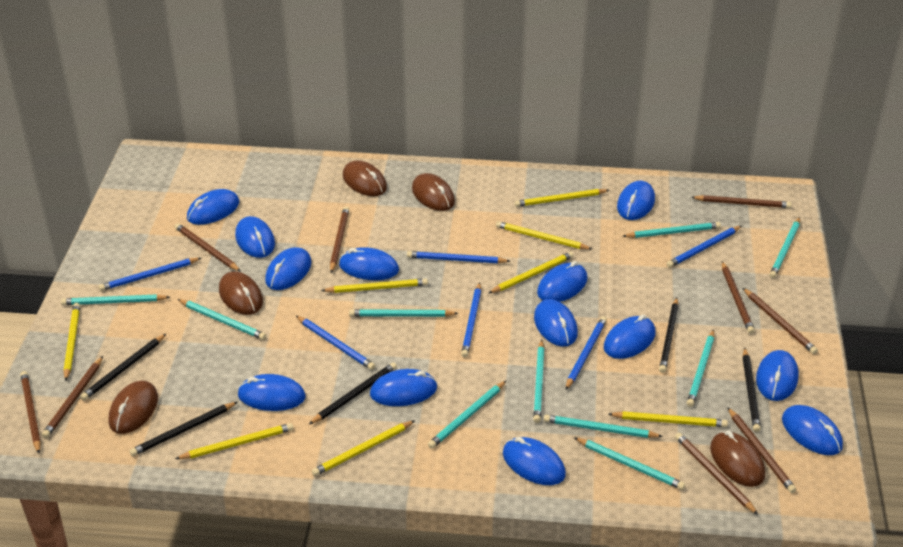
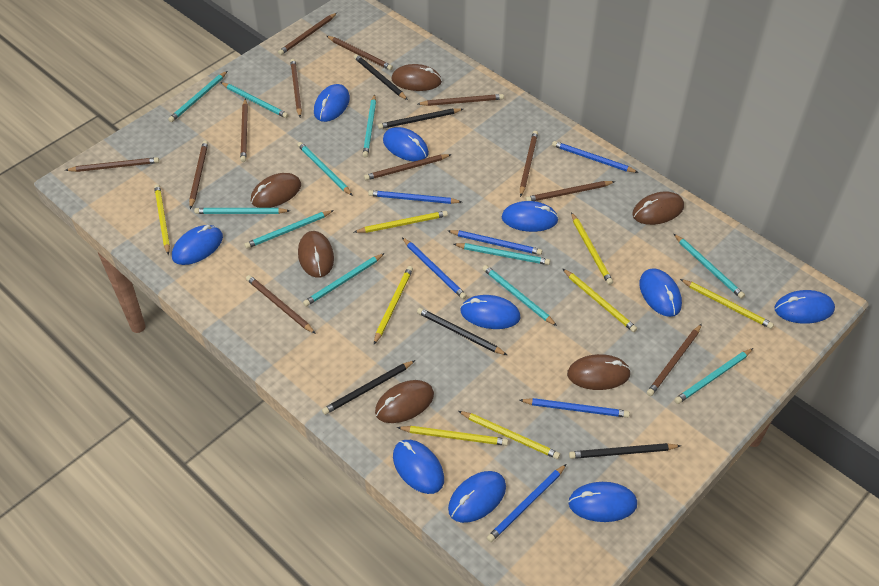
blue mouse: 13 -> 10
brown mouse: 5 -> 6
brown pencil: 9 -> 12
turquoise pencil: 10 -> 11

